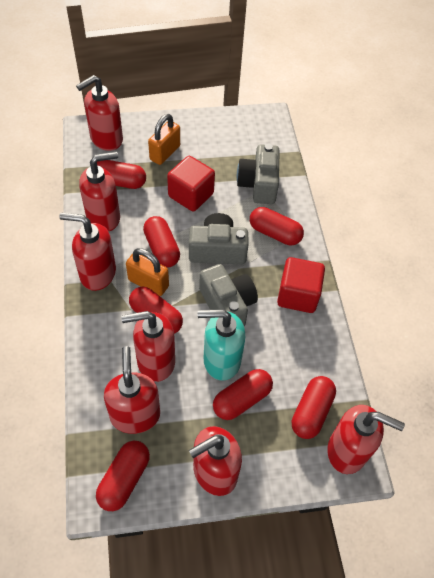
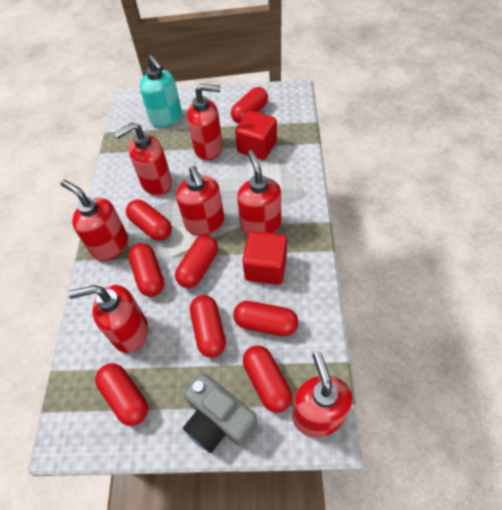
grey camera: 3 -> 1
orange padlock: 2 -> 0
red capsule: 7 -> 8

